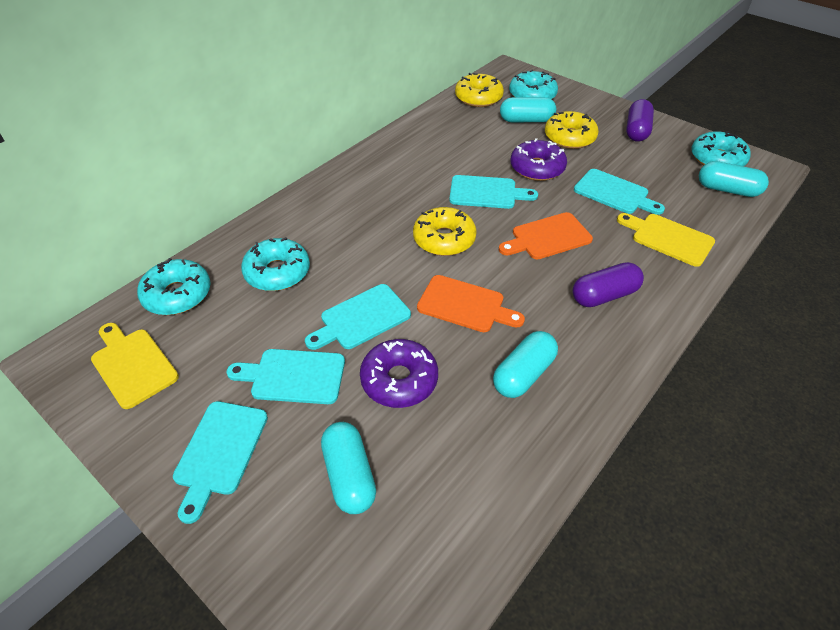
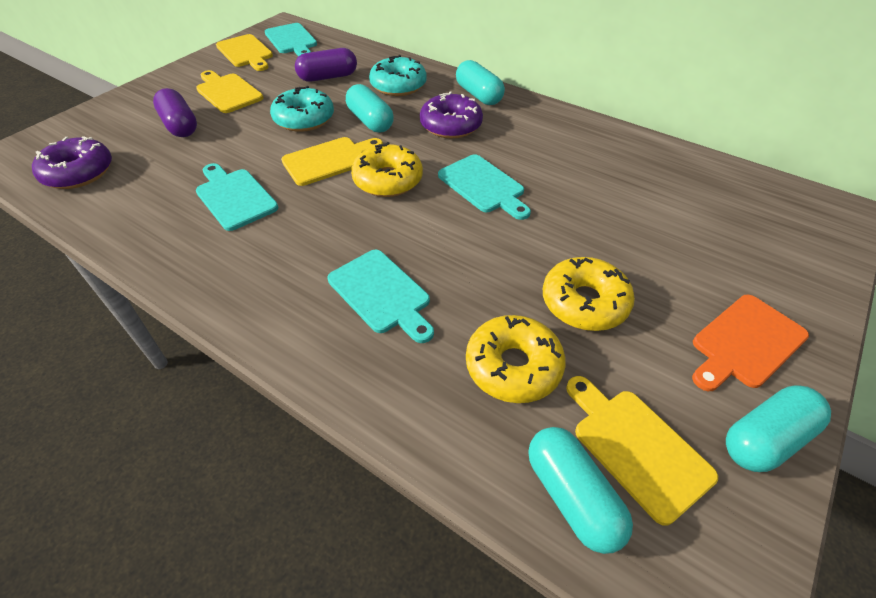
orange cutting board: 2 -> 1
turquoise cutting board: 5 -> 4
turquoise donut: 4 -> 2
yellow cutting board: 2 -> 4

